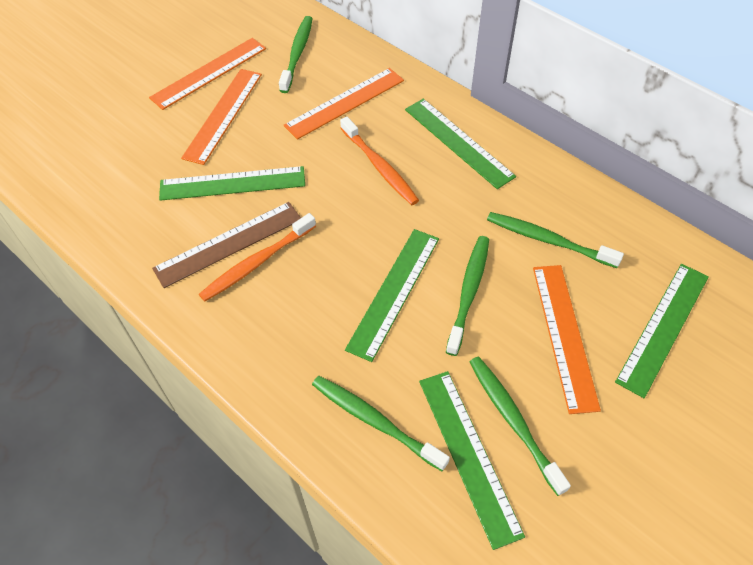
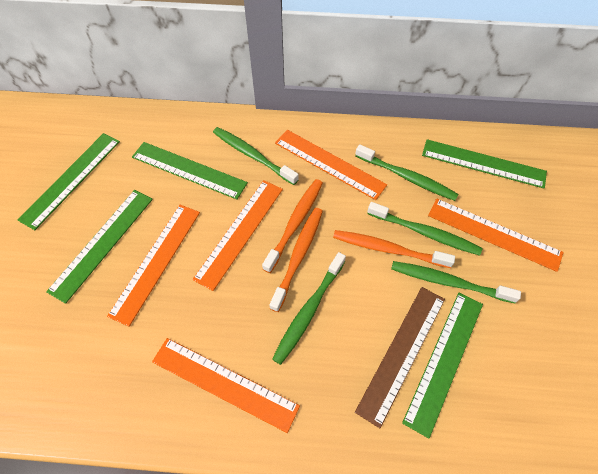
orange ruler: 4 -> 5
orange toothbrush: 2 -> 3

